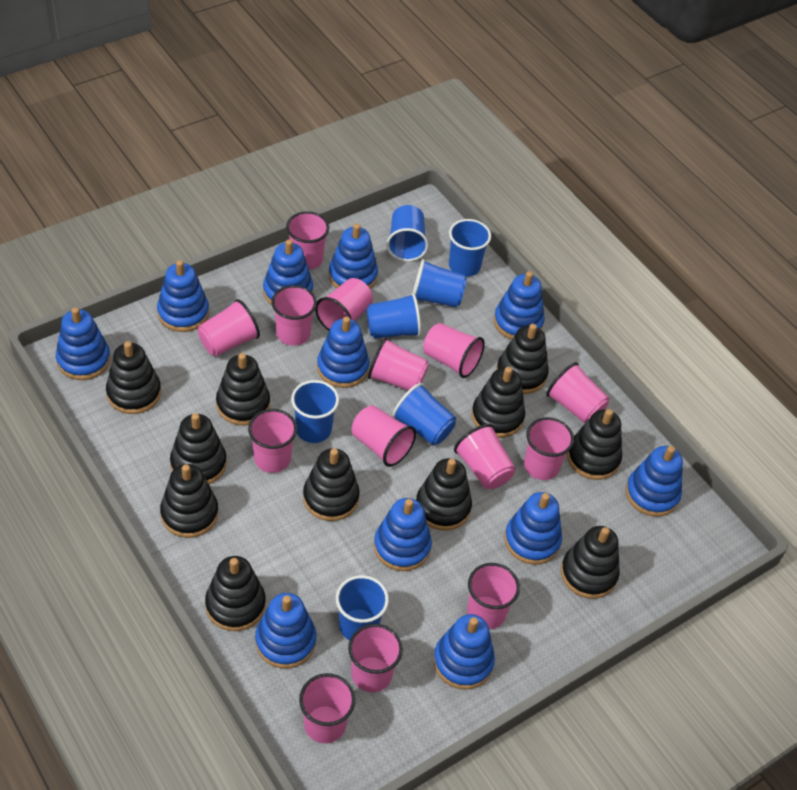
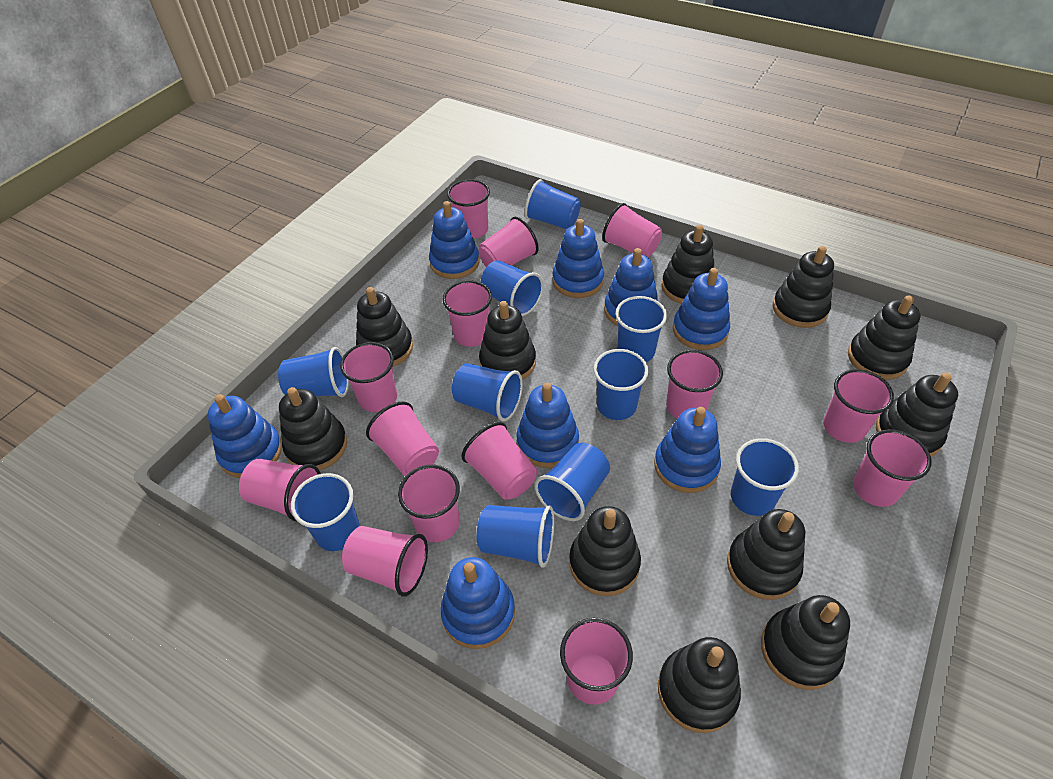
blue cup: 7 -> 10
blue stacking toy: 11 -> 8

